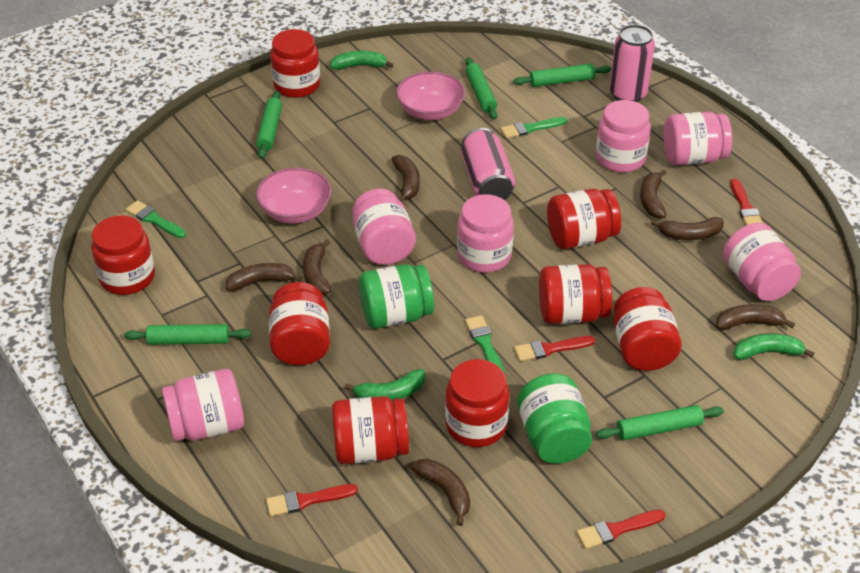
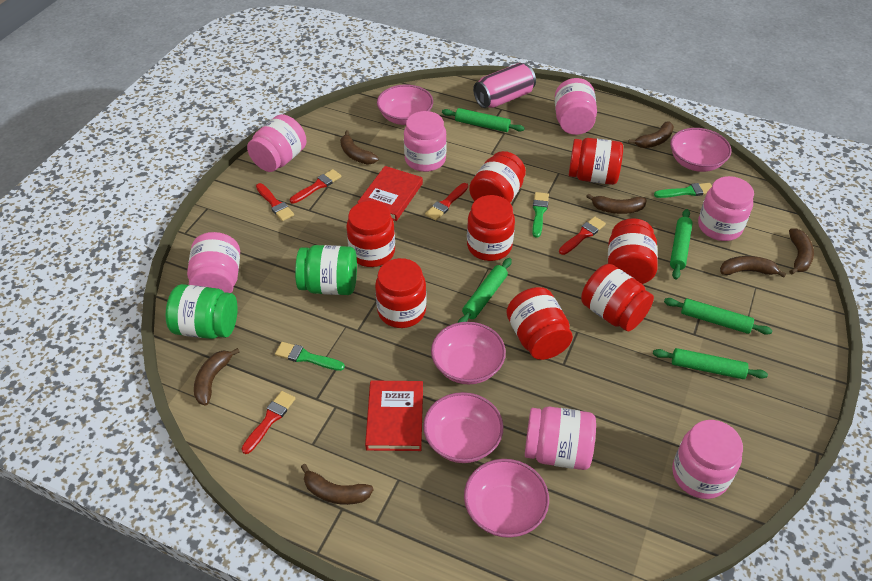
green banana: 3 -> 0
pink bowl: 2 -> 5
pink can: 2 -> 1
pink jar: 6 -> 7
red book: 0 -> 2
red brush: 4 -> 5

